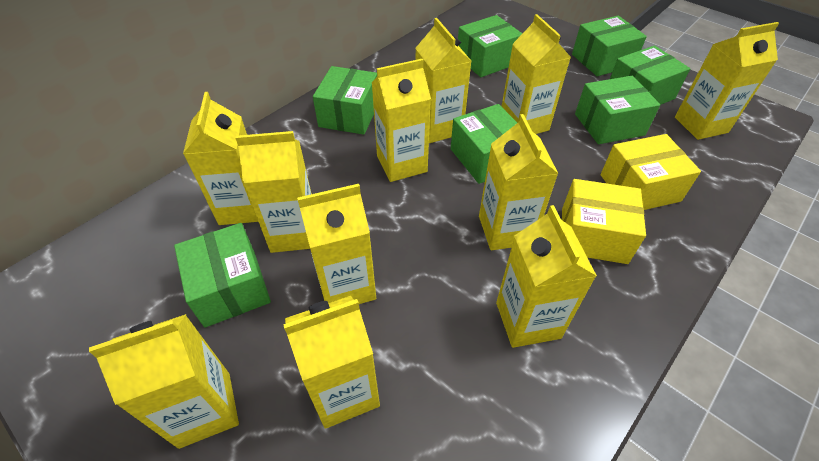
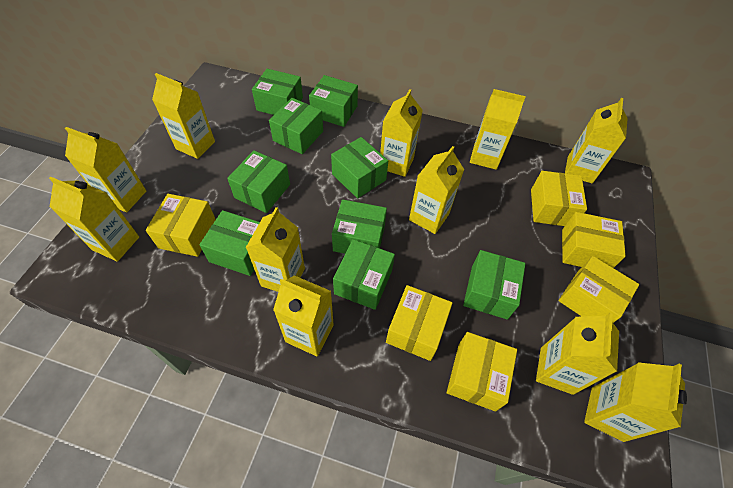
green box: 7 -> 9
yellow box: 2 -> 6

